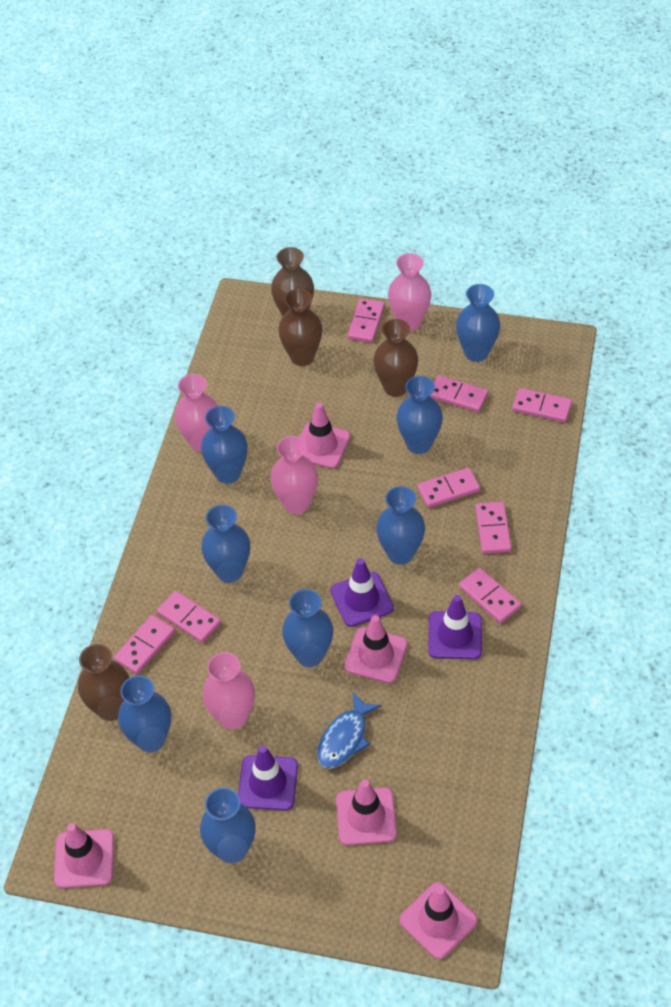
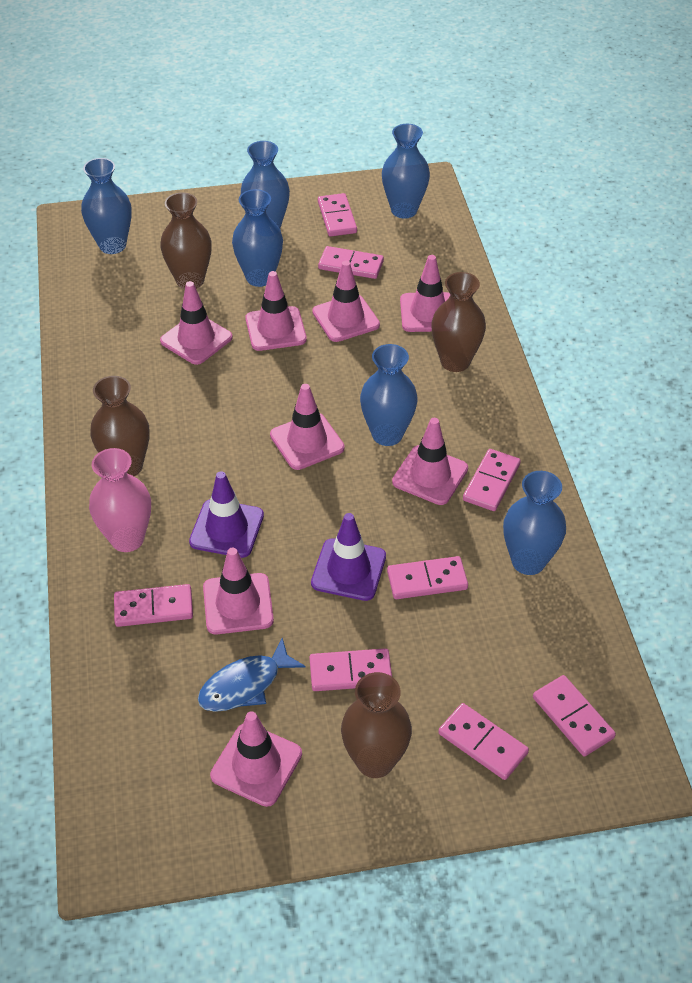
blue vase: 8 -> 6
pink traffic cone: 5 -> 8
pink vase: 4 -> 1
purple traffic cone: 3 -> 2

